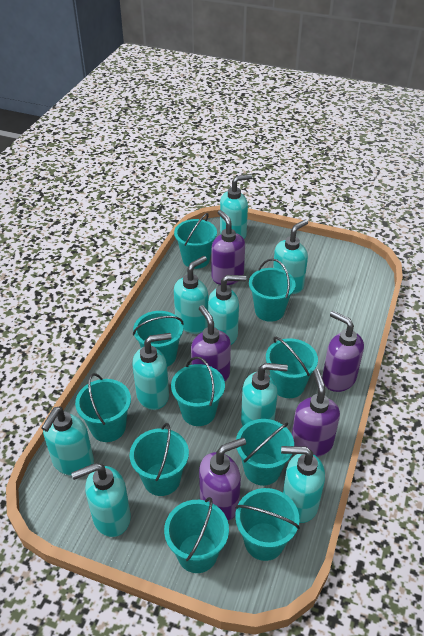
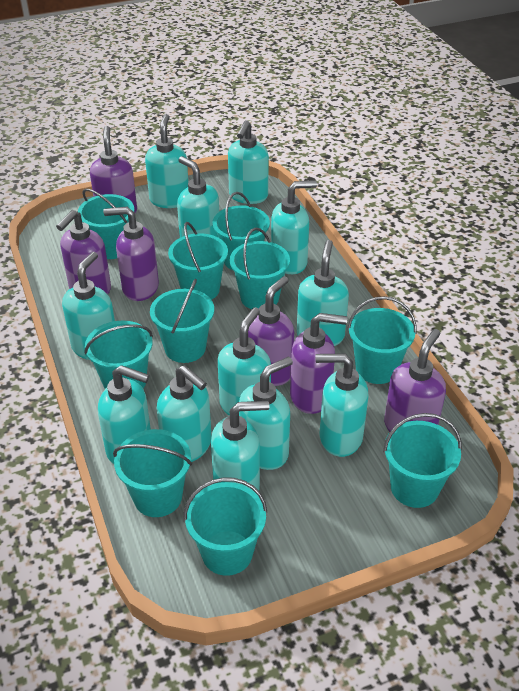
purple soap dispenser: 5 -> 6
turquoise soap dispenser: 9 -> 12

